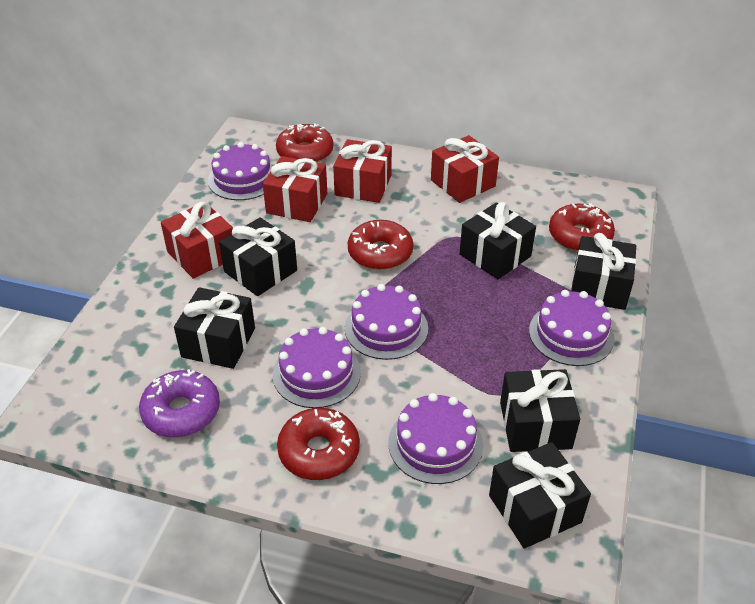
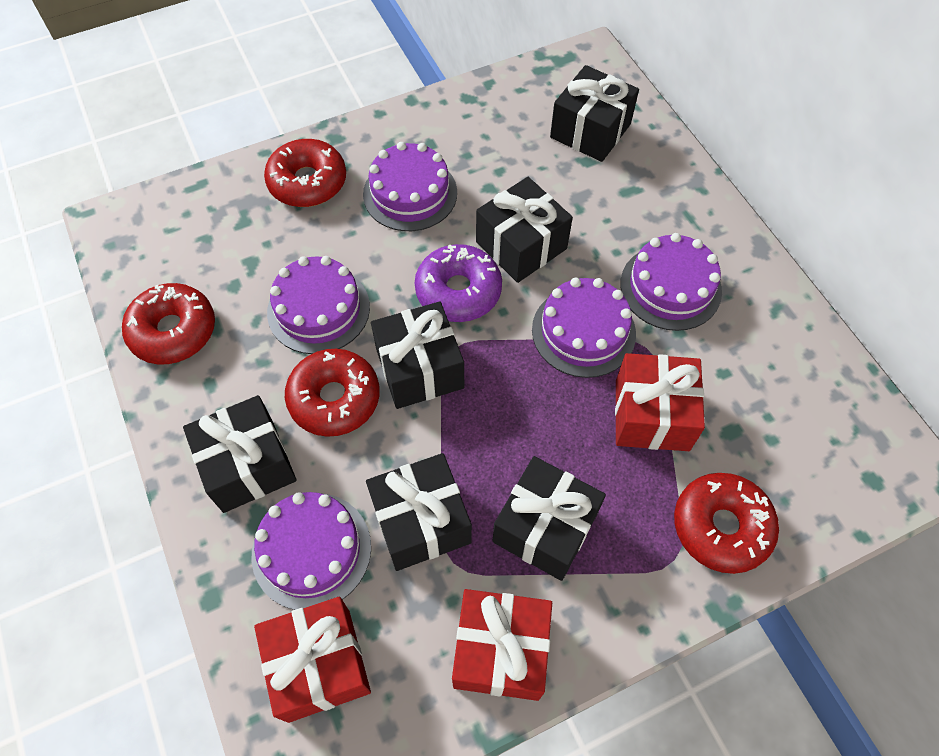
red gift: 4 -> 3

